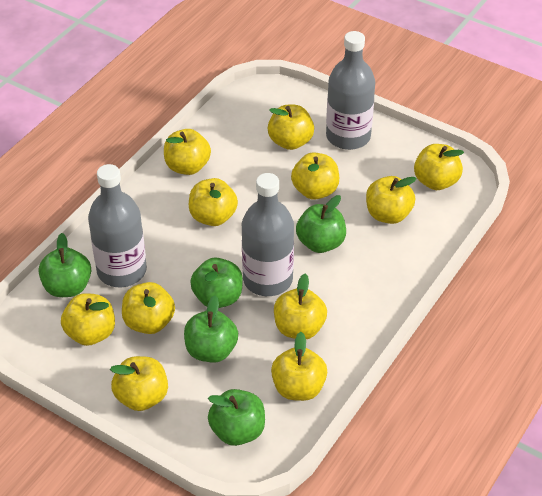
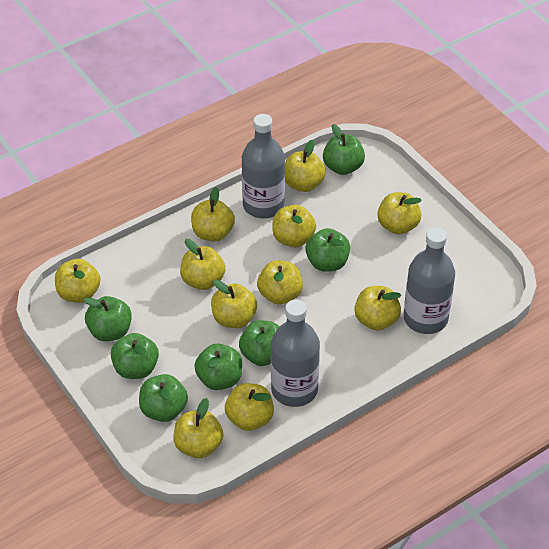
green apple: 5 -> 7

